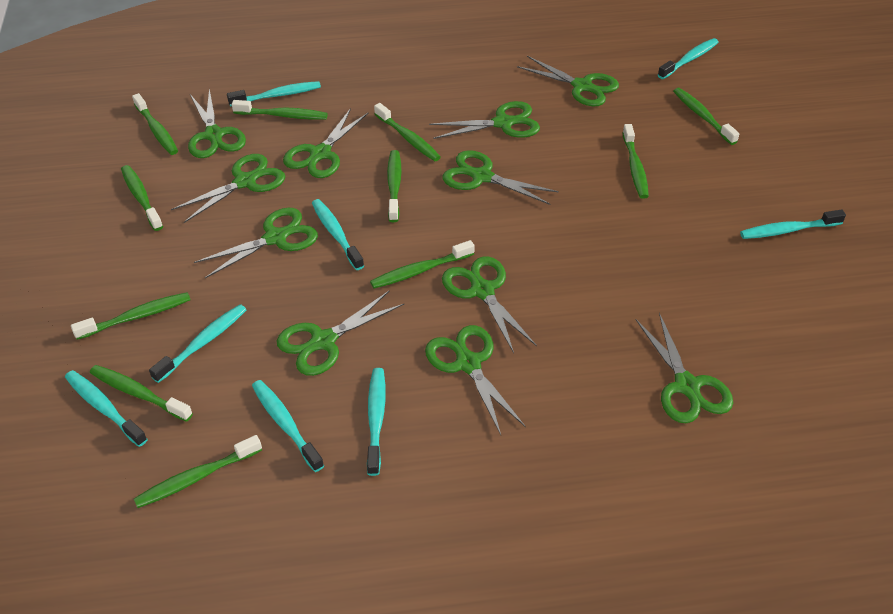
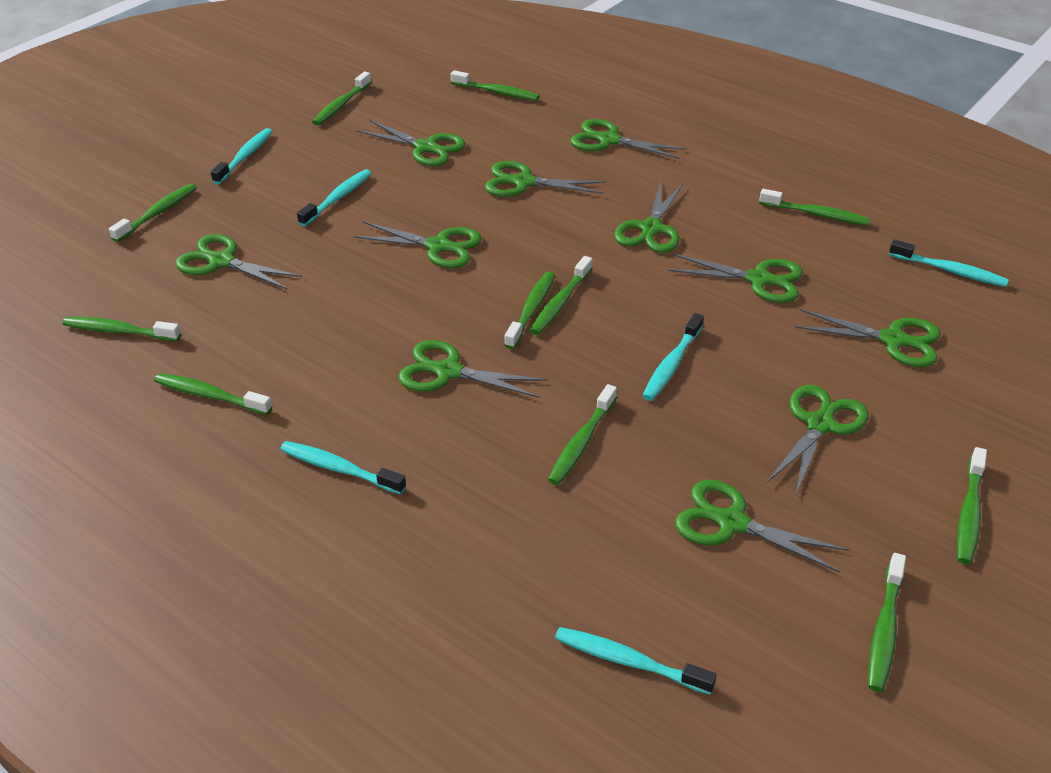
turquoise toothbrush: 8 -> 6

